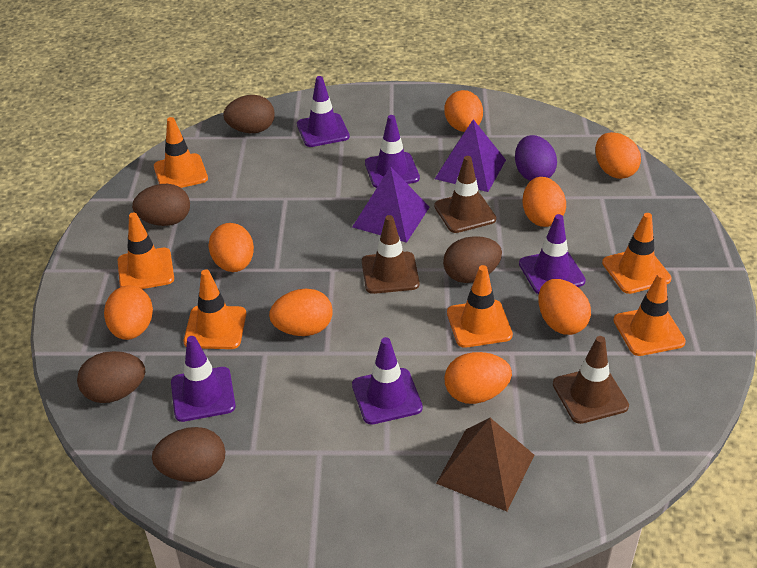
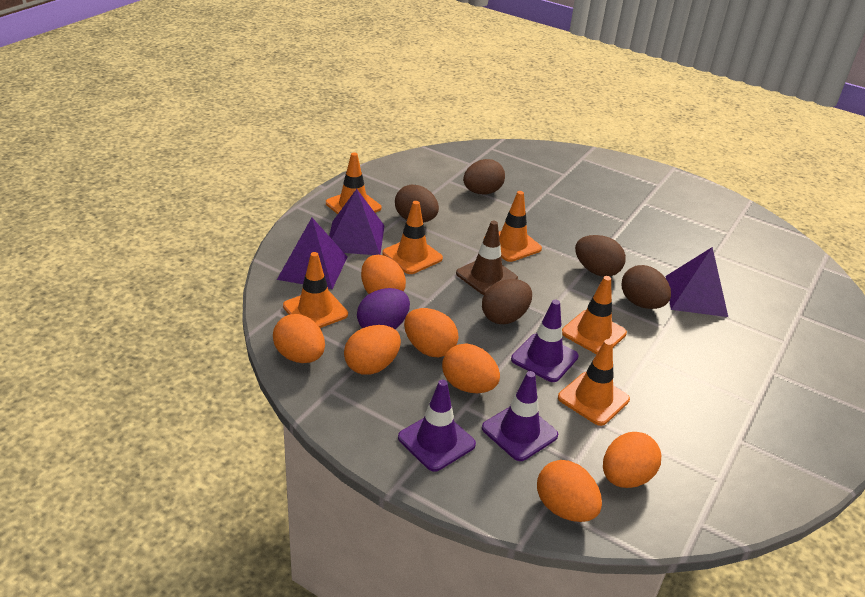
brown pyramid: 1 -> 0
brown traffic cone: 3 -> 1
orange egg: 8 -> 7
purple pyramid: 2 -> 3
purple traffic cone: 5 -> 3

